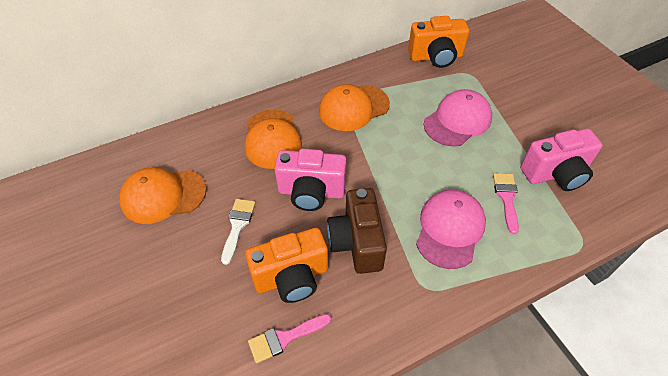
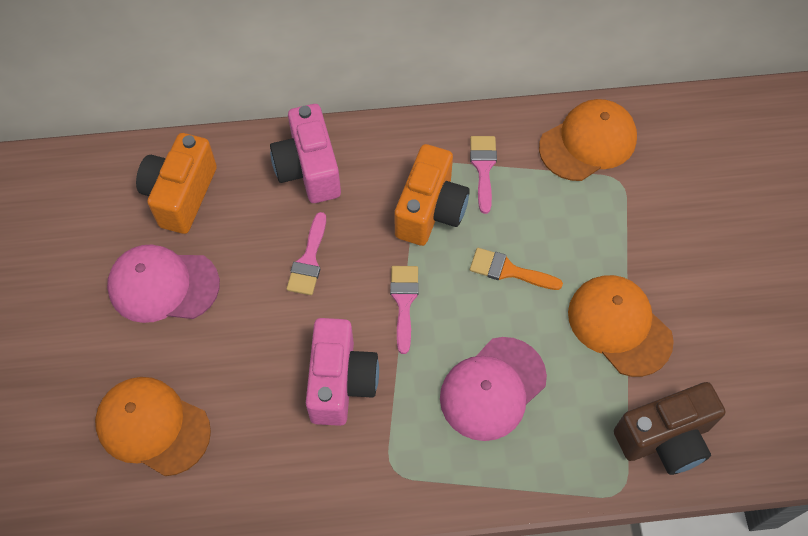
orange brush: 0 -> 1
pink brush: 2 -> 3
white brush: 1 -> 0

